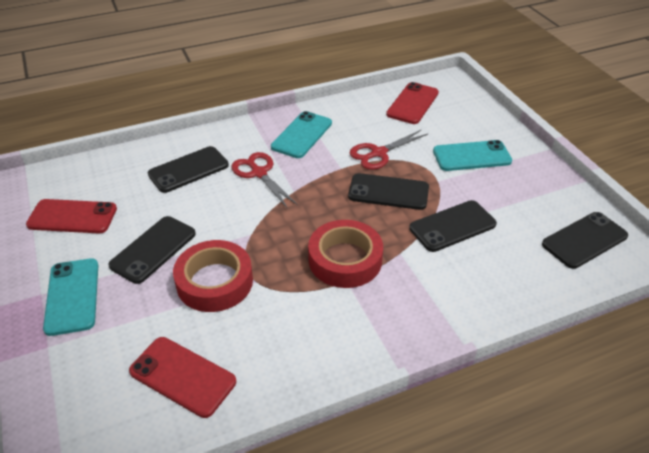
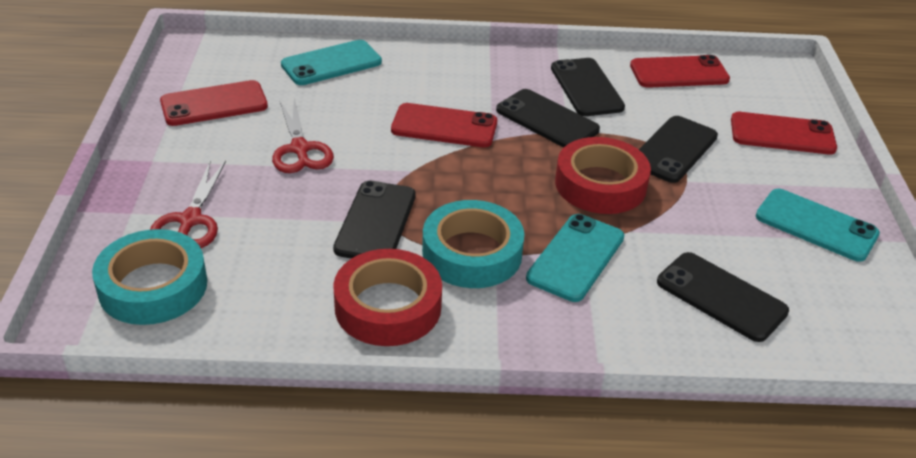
red phone: 3 -> 4
turquoise tape: 0 -> 2

